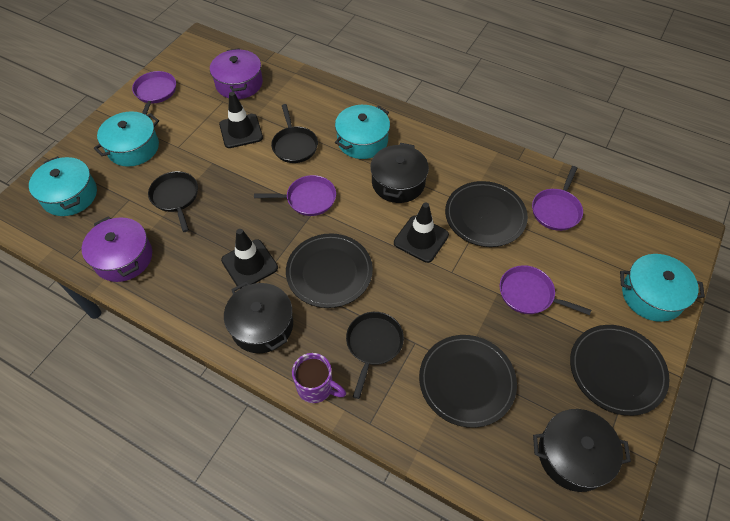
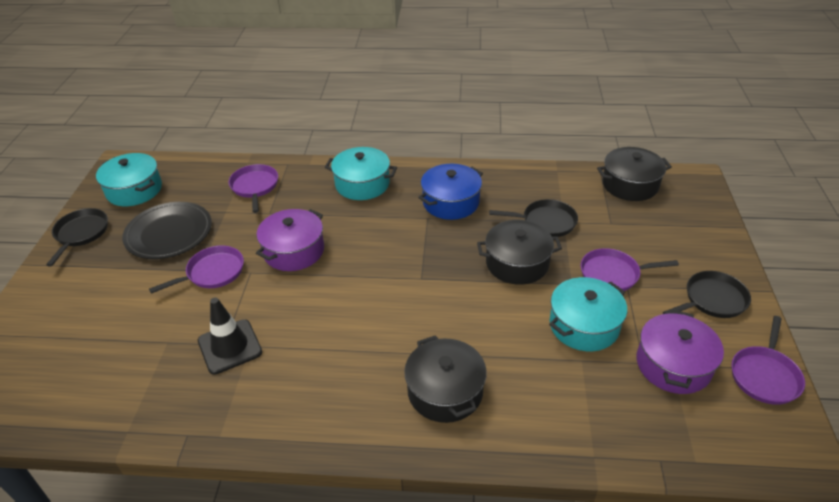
black plate: 4 -> 1
black traffic cone: 3 -> 1
blue pot: 0 -> 1
purple mug: 1 -> 0
turquoise pot: 4 -> 3

